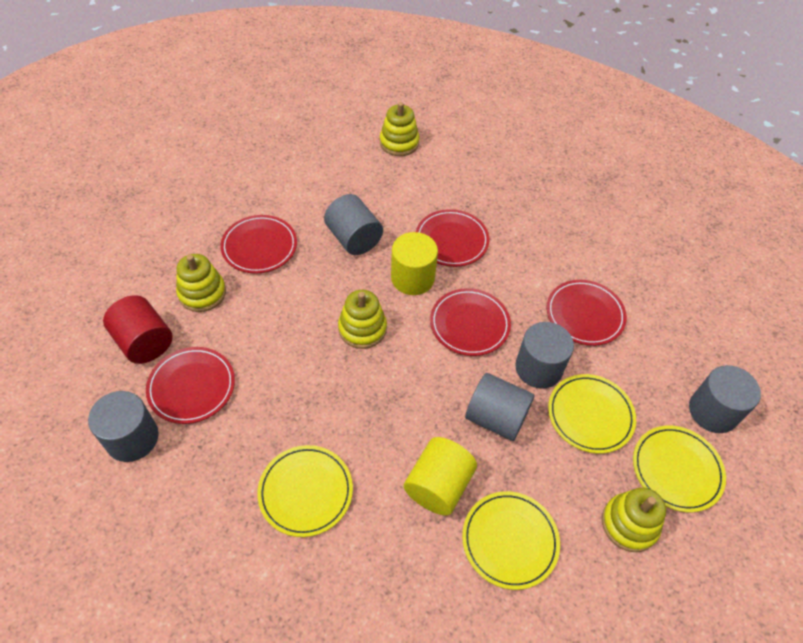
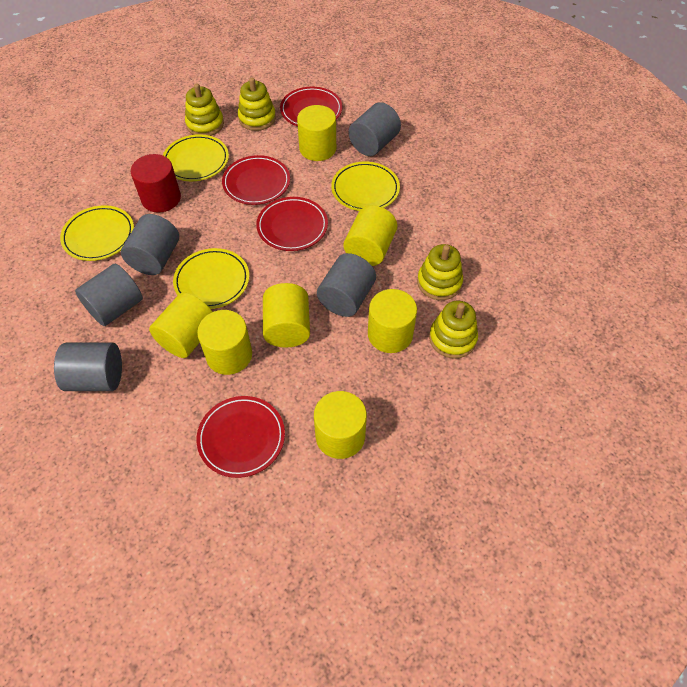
red plate: 5 -> 4
yellow cylinder: 2 -> 7

